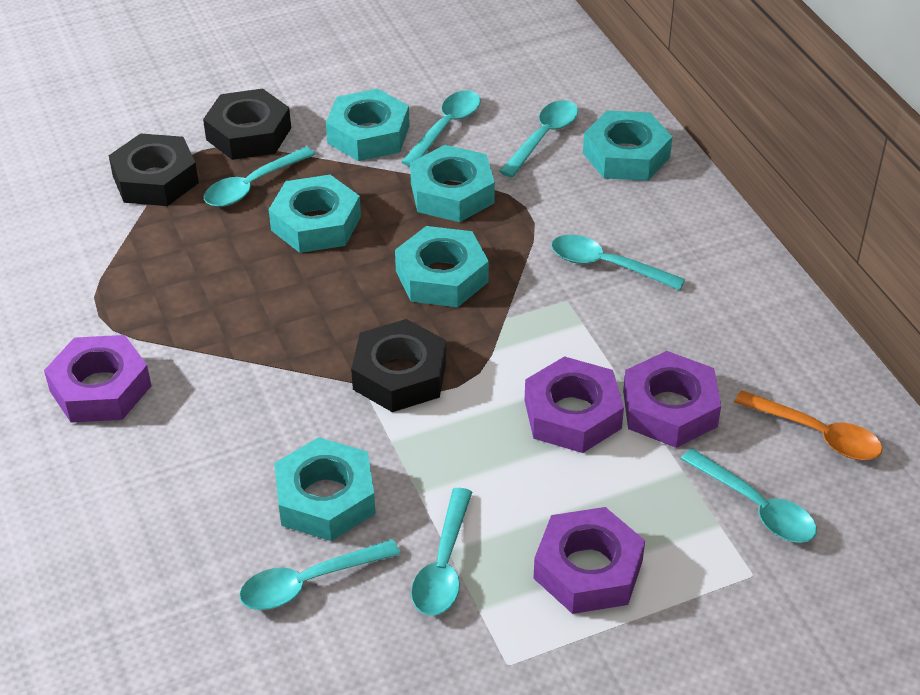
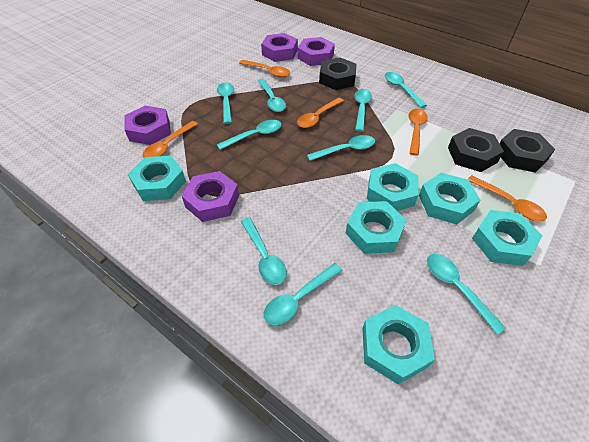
orange spoon: 1 -> 5
turquoise spoon: 7 -> 9

